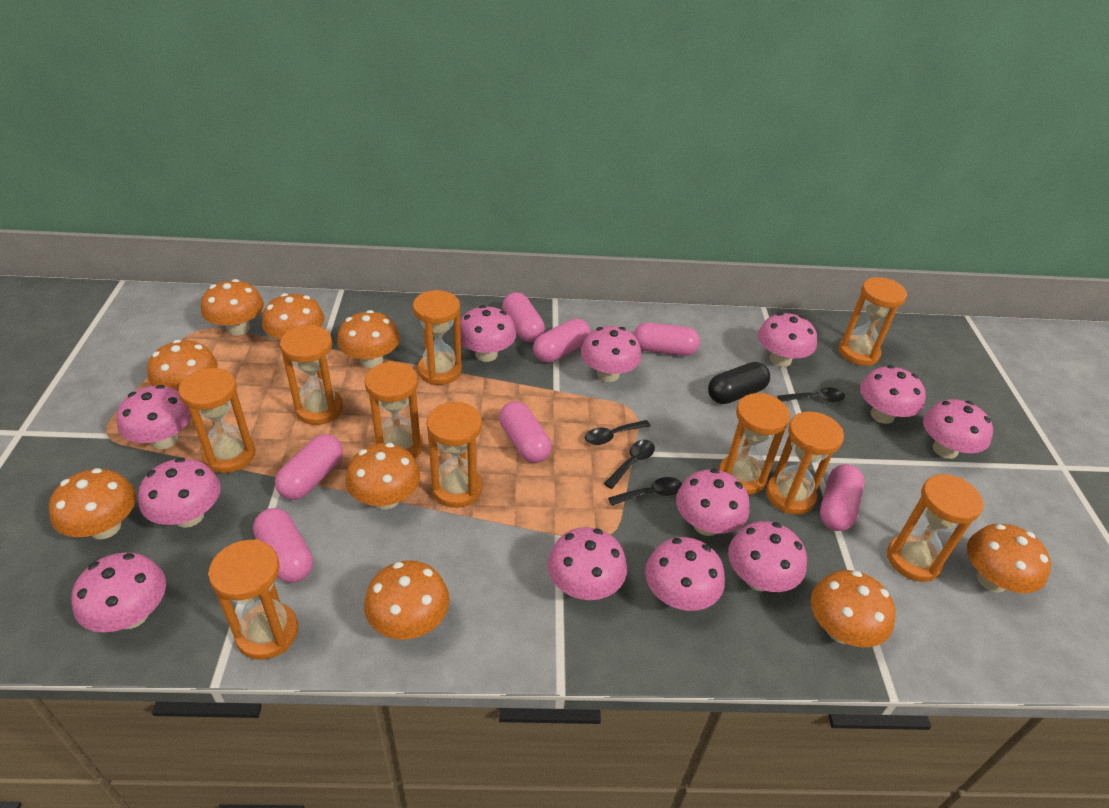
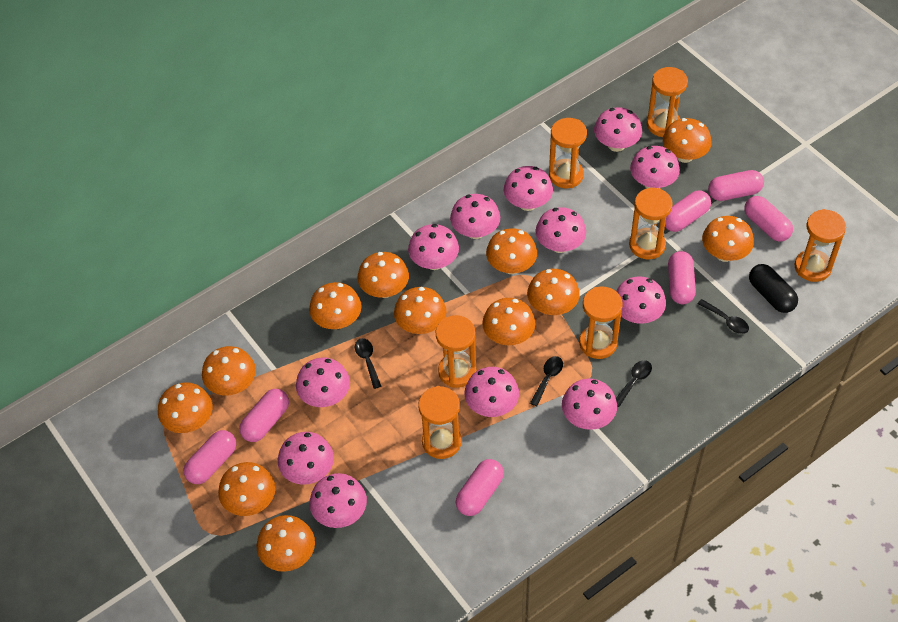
orange hourglass: 10 -> 7
orange mushroom: 9 -> 12

